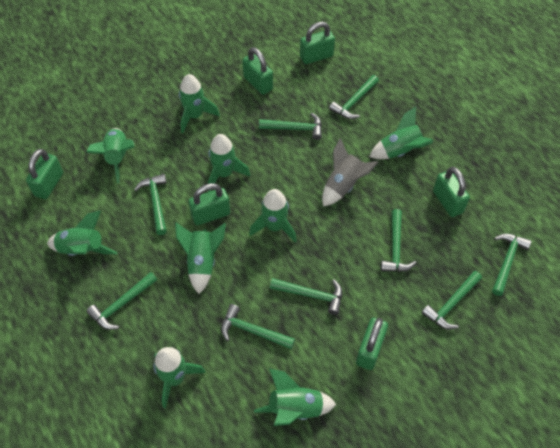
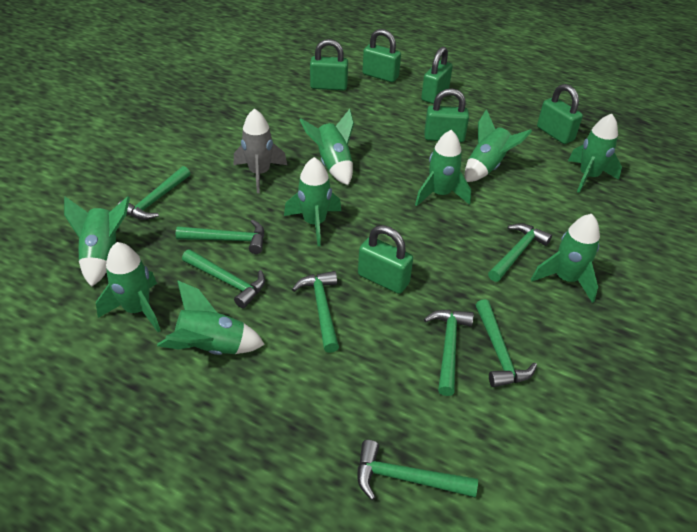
green hammer: 9 -> 8

